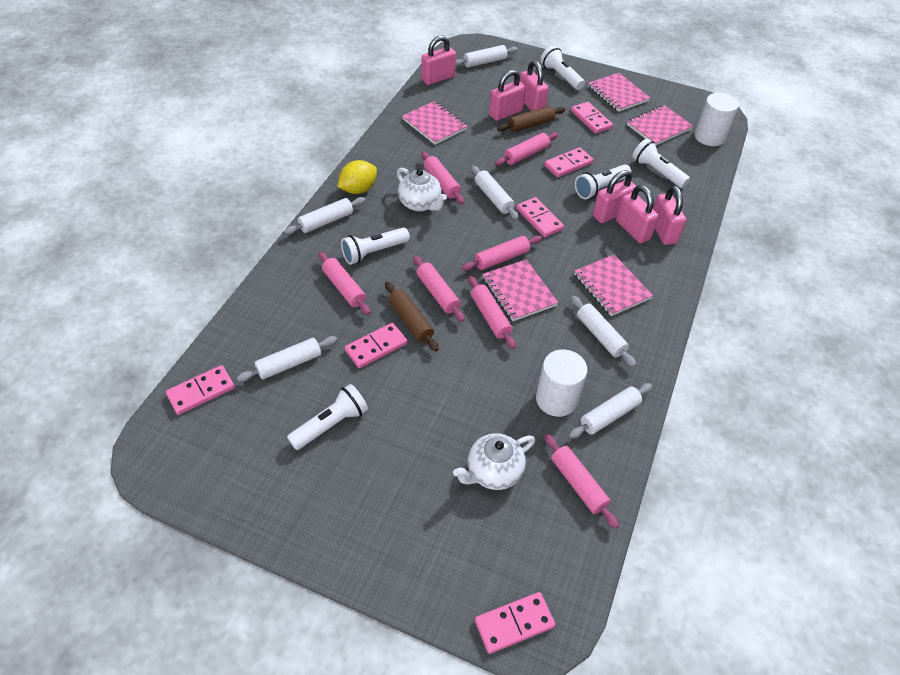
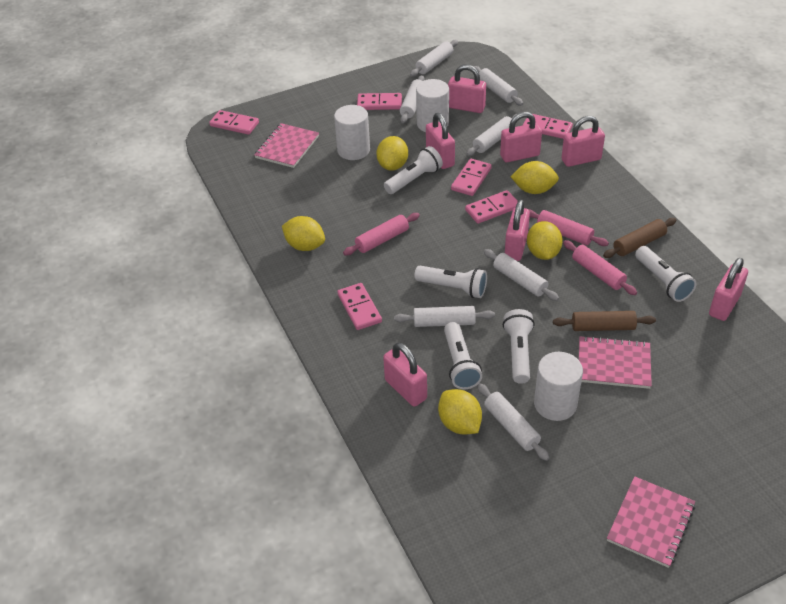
pink notebook: 5 -> 3
pink padlock: 6 -> 7
pink rolling pin: 7 -> 3
white cylinder: 2 -> 3
white rolling pin: 6 -> 7
white teapot: 2 -> 0
yellow lemon: 1 -> 5

